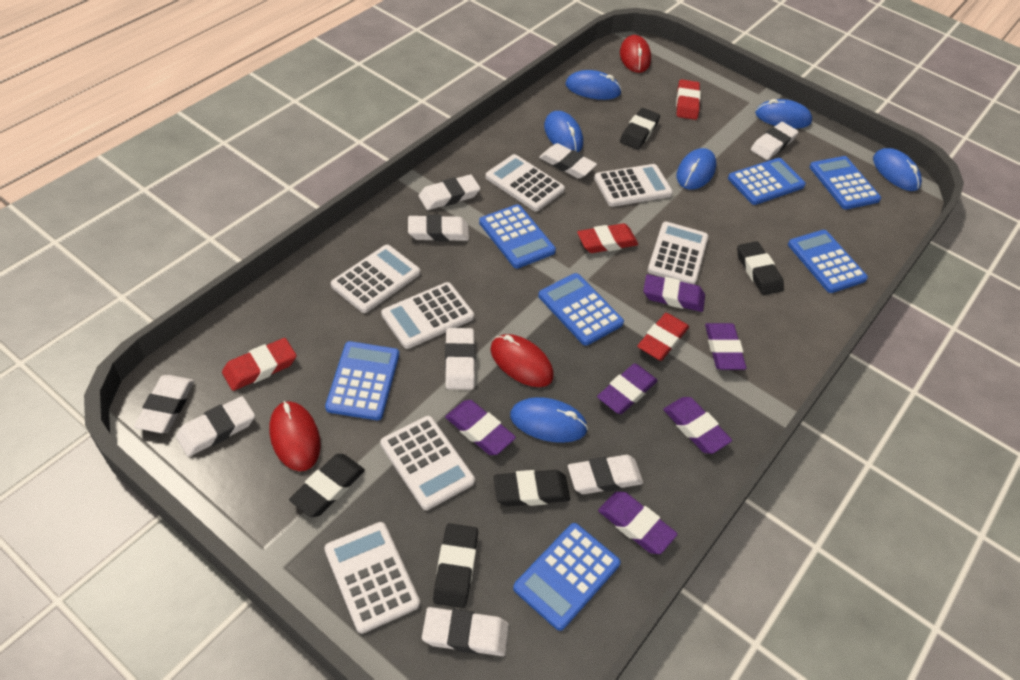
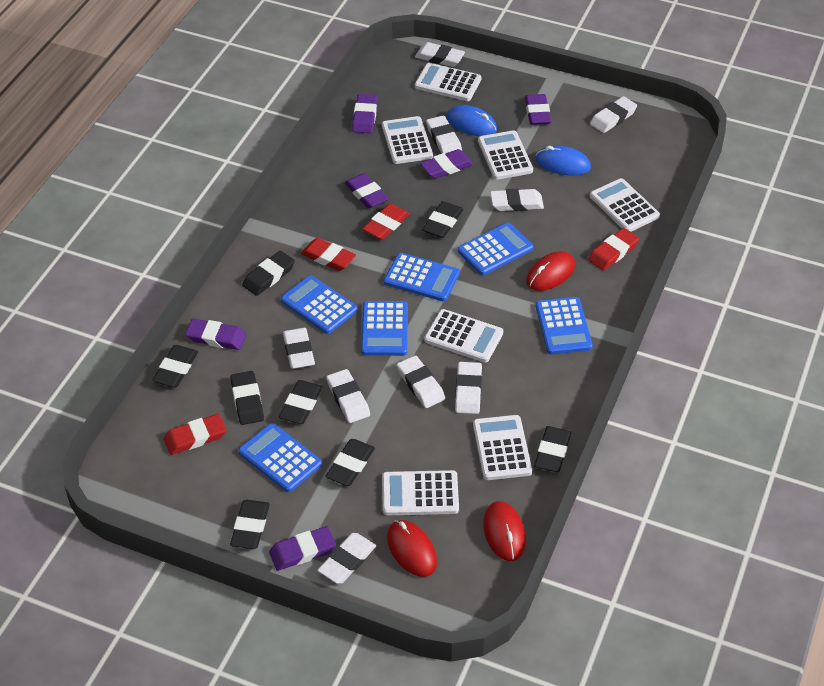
black eraser: 5 -> 8
blue calculator: 7 -> 6
blue mouse: 6 -> 2

